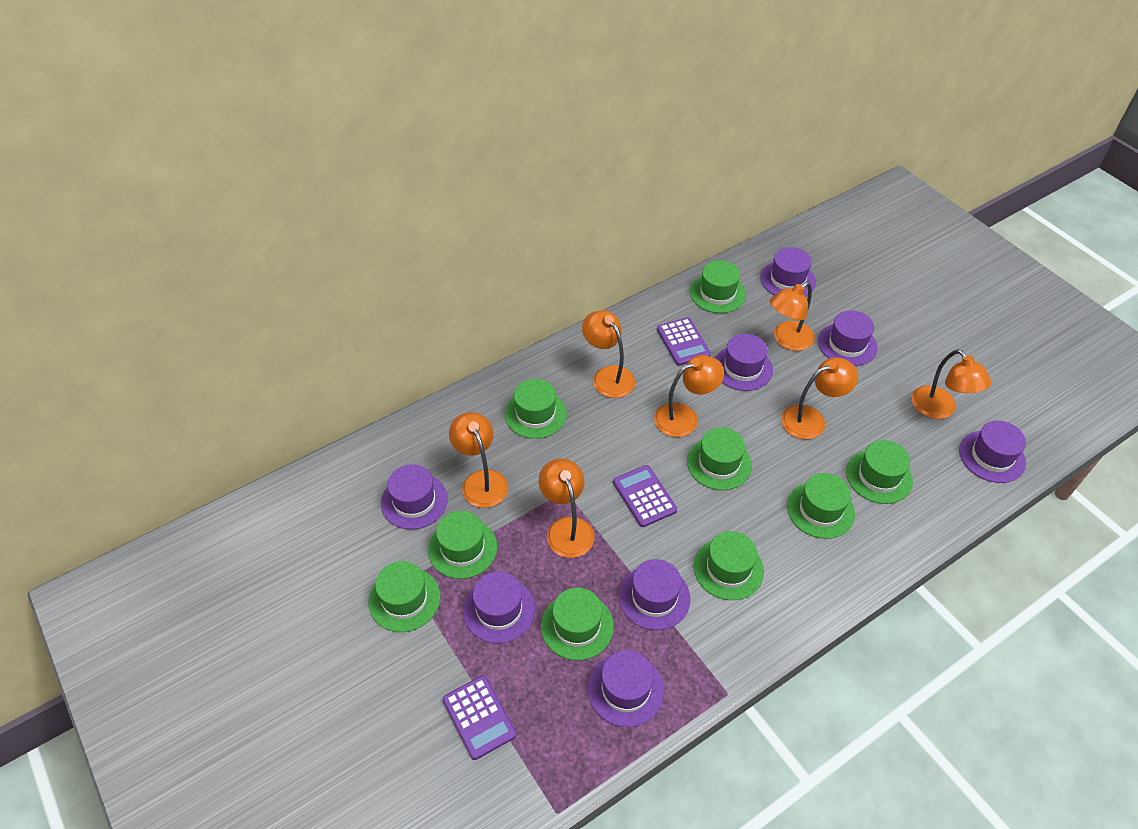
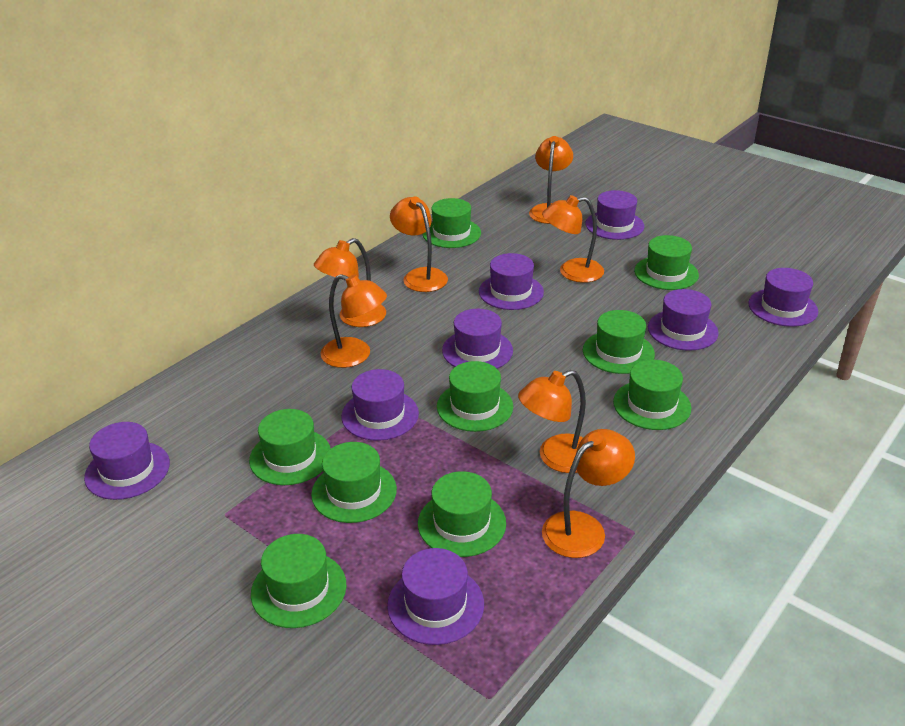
purple calculator: 3 -> 0

